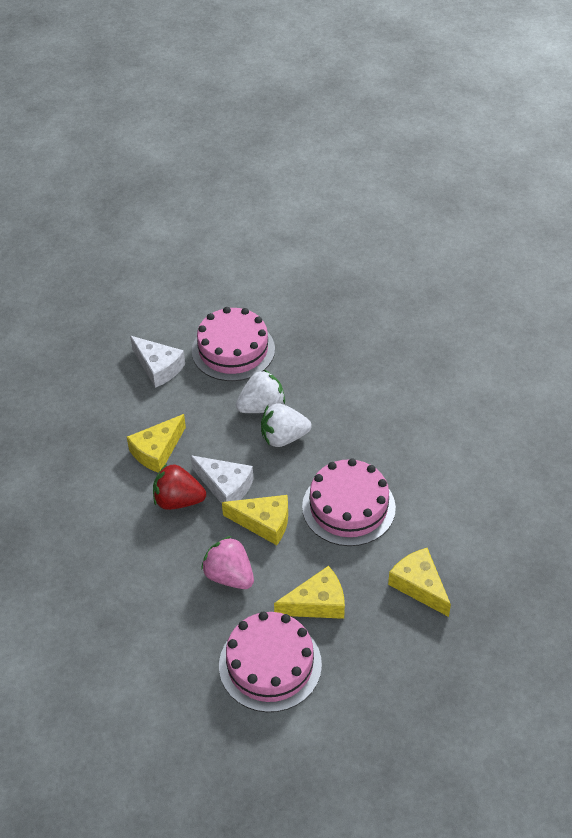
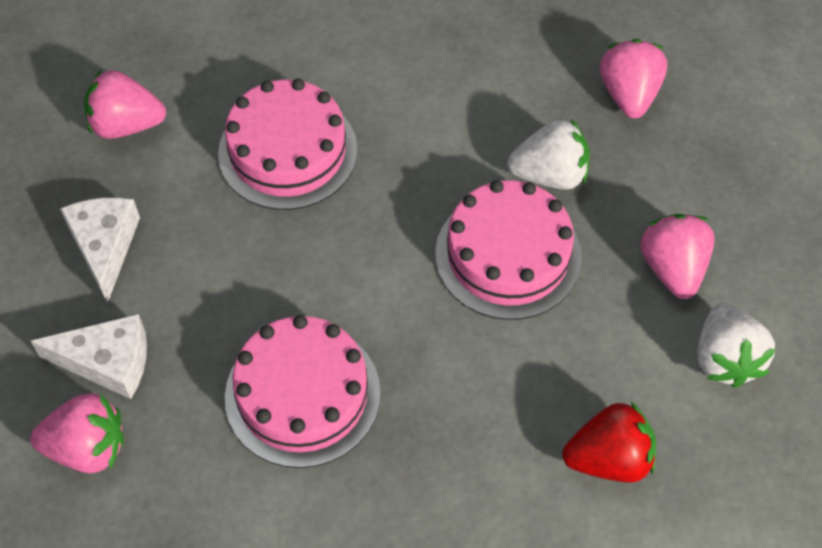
pink strawberry: 1 -> 4
yellow cheese: 4 -> 0

